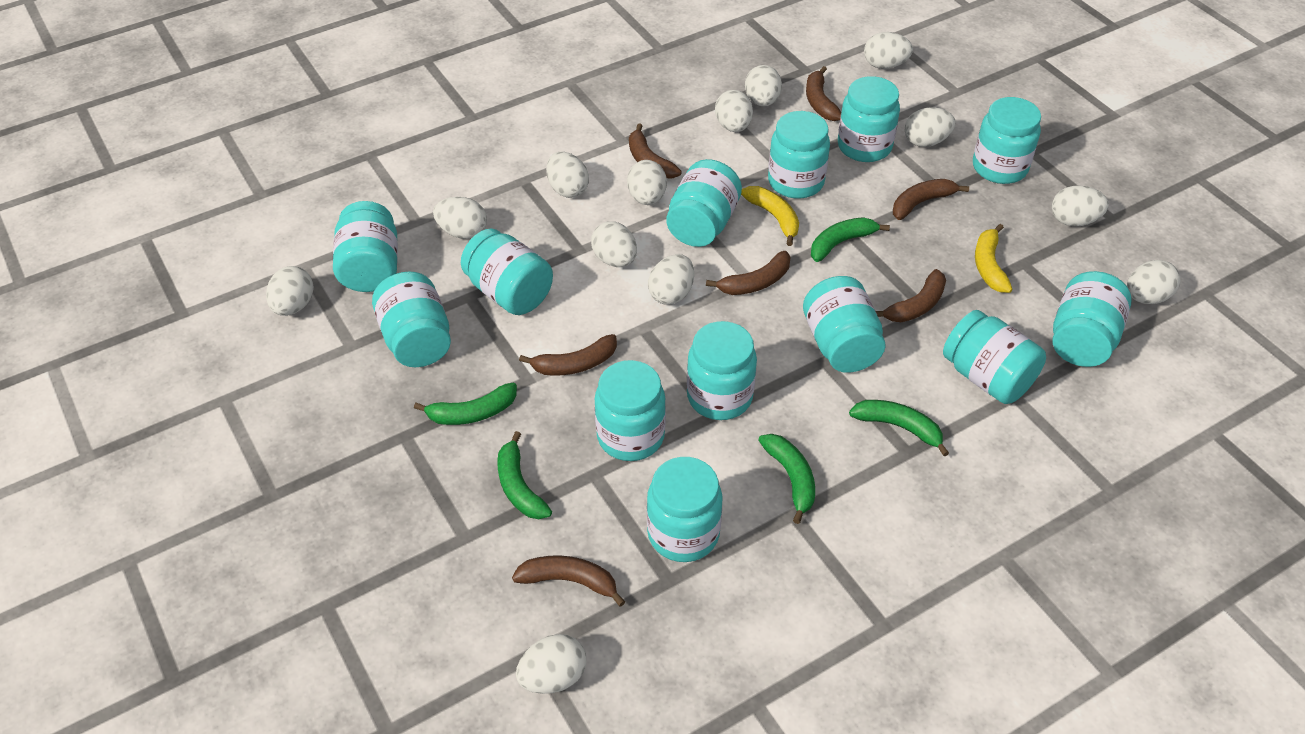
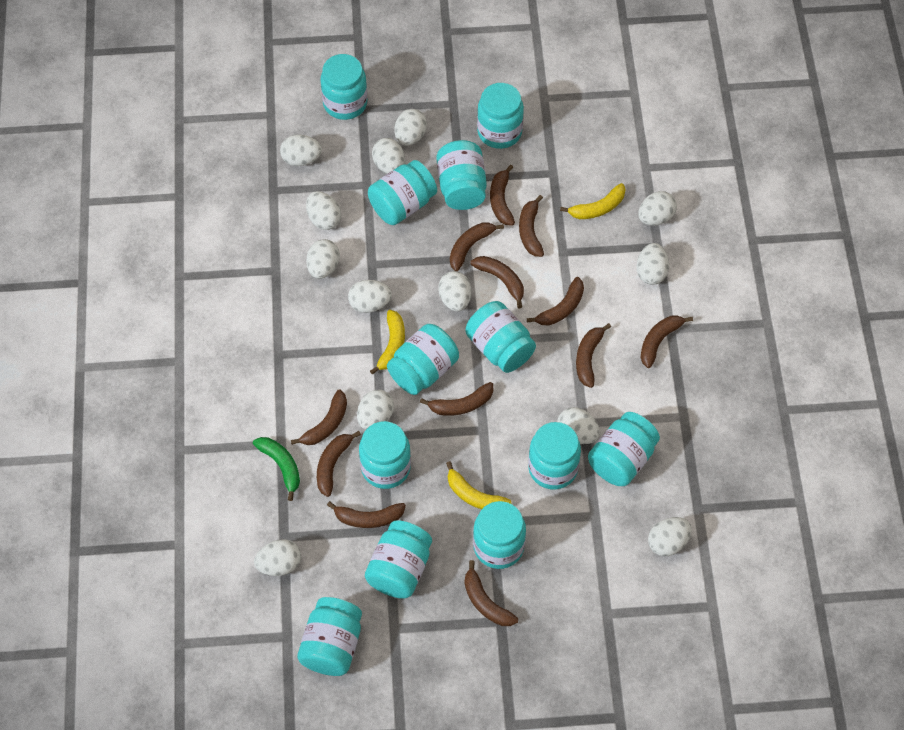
brown banana: 7 -> 12
green banana: 5 -> 1
turquoise jar: 13 -> 12
yellow banana: 2 -> 3

